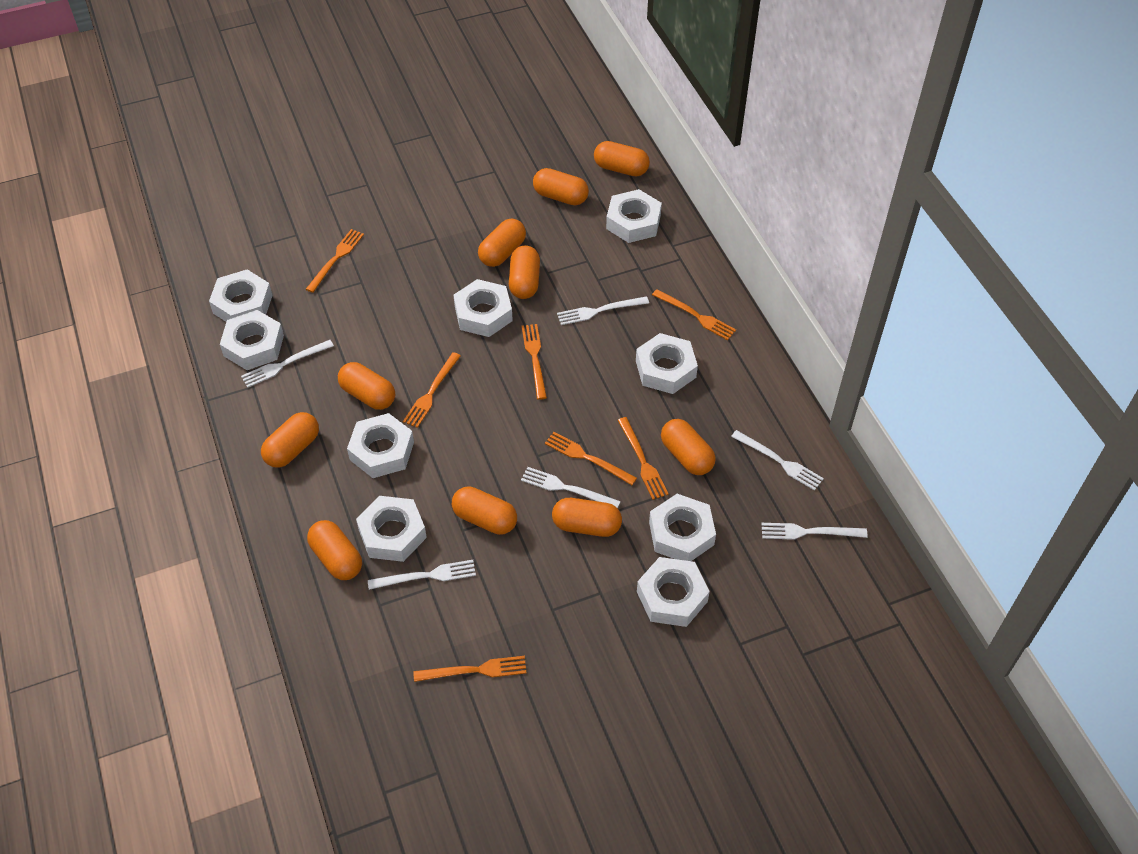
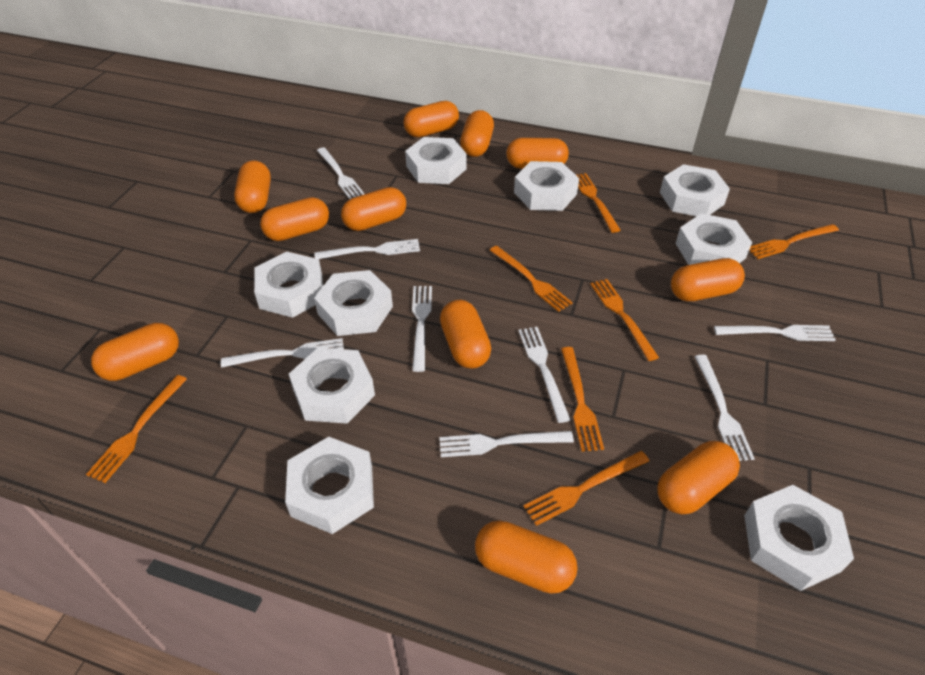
orange capsule: 10 -> 11
white fork: 6 -> 8

